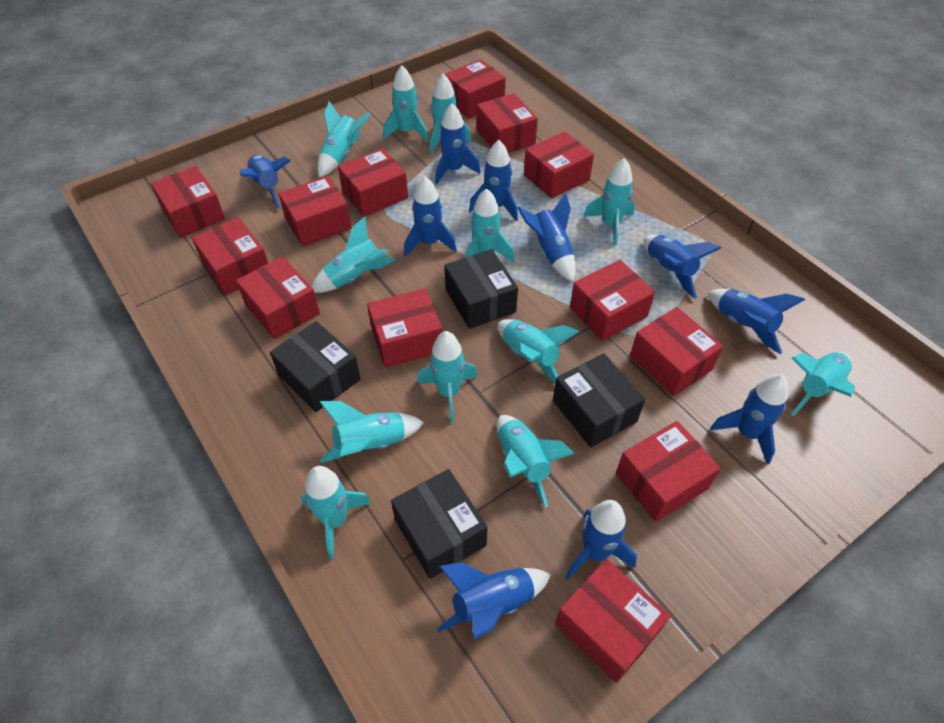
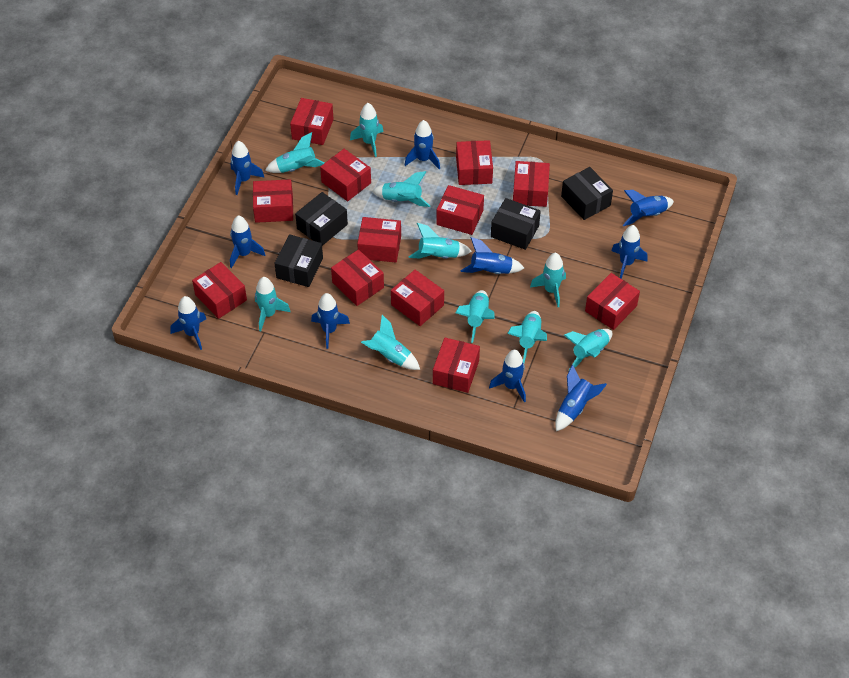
red box: 13 -> 12
turquoise rocket: 12 -> 10

